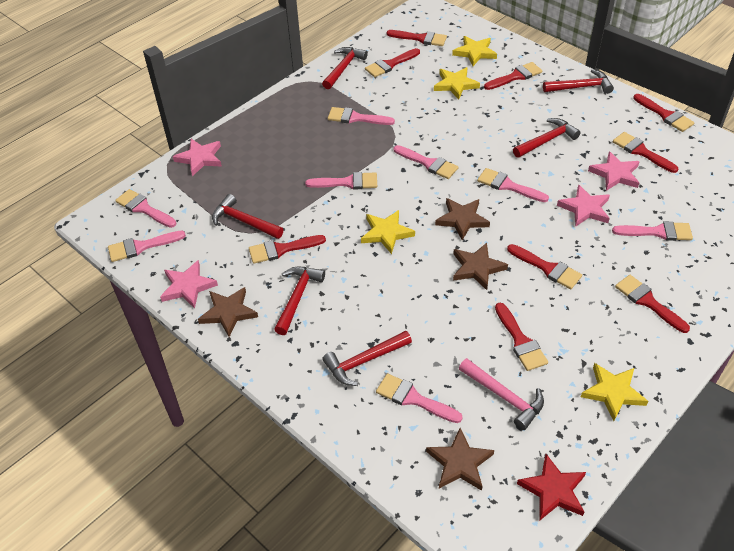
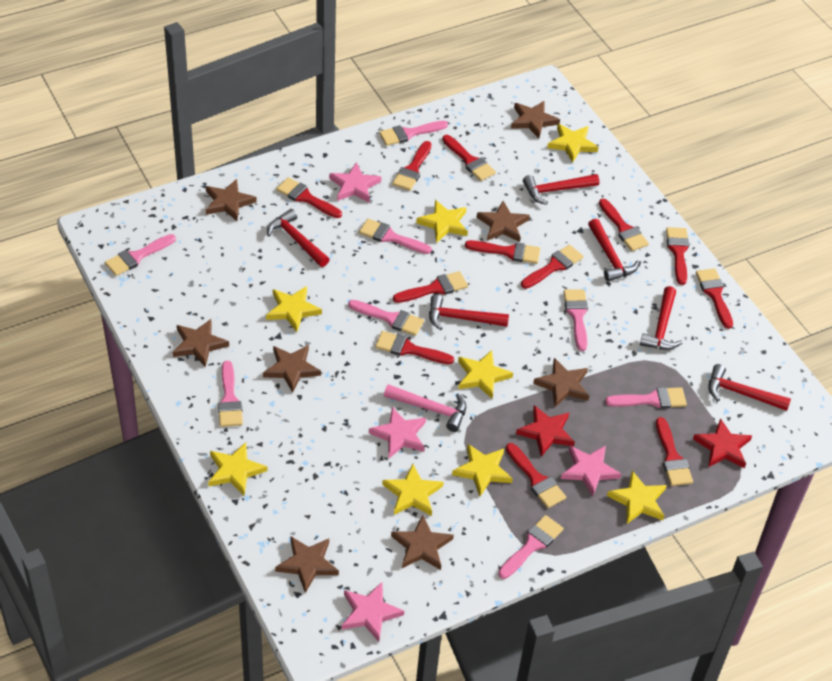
brown star: 4 -> 8
red brush: 9 -> 12
red star: 1 -> 2
yellow star: 4 -> 8

